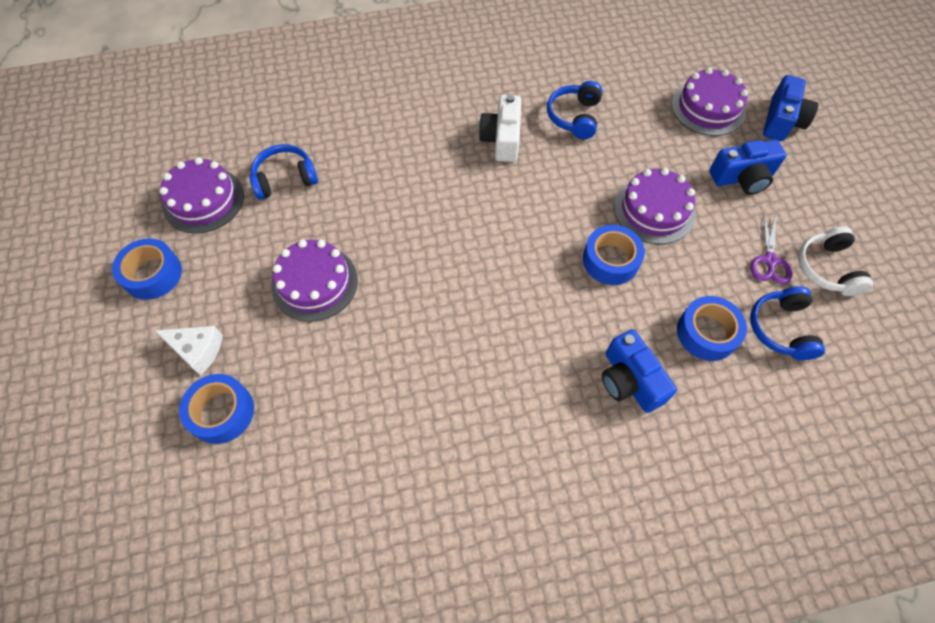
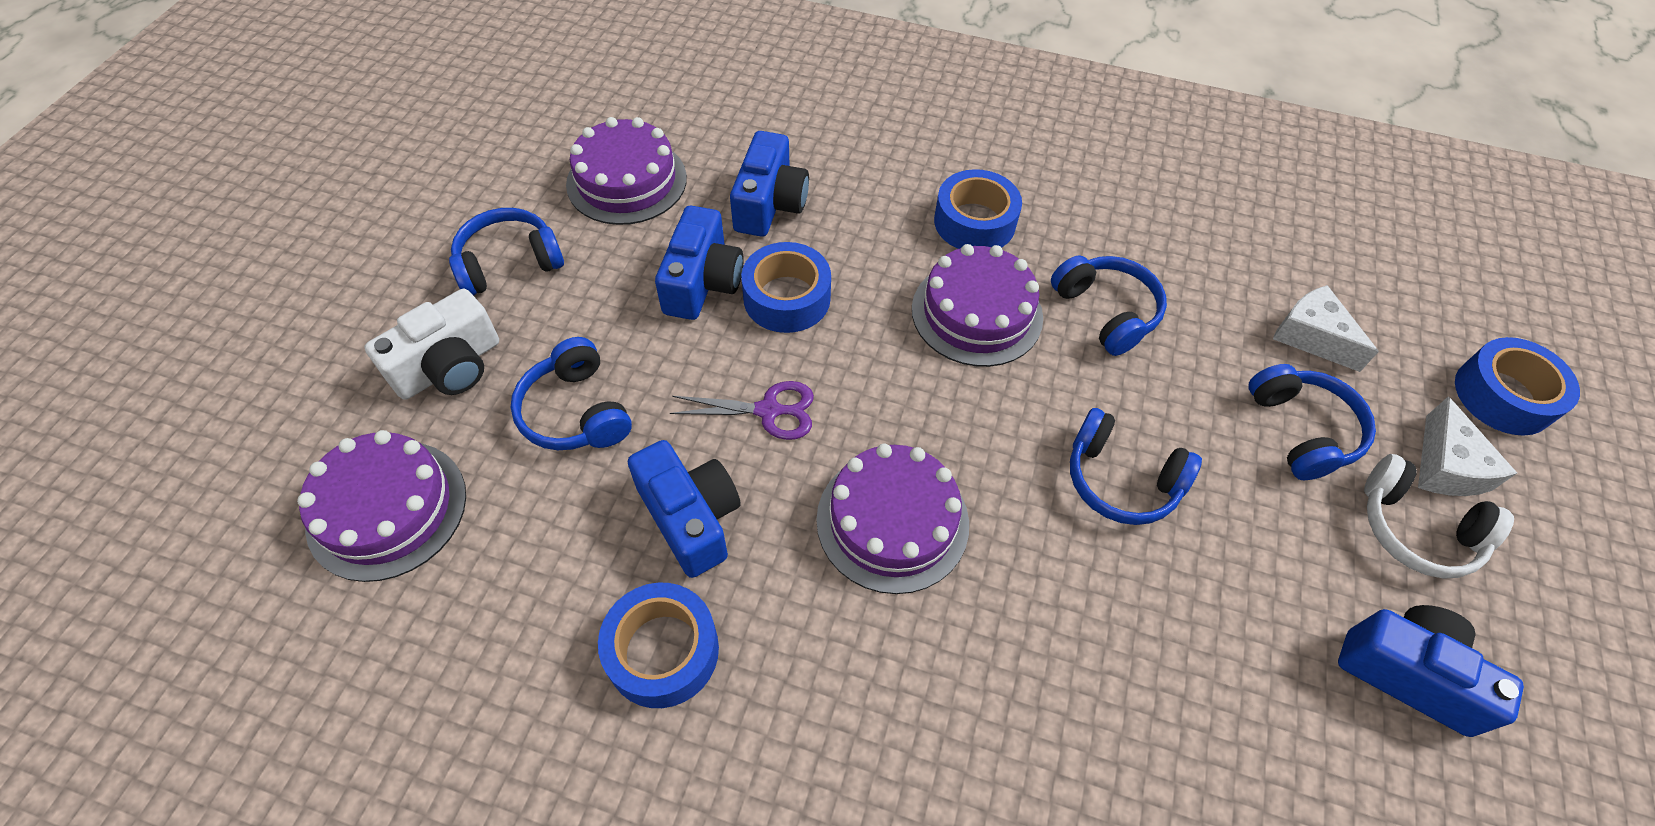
blue camera: 3 -> 4
blue headphones: 3 -> 5
white cheese: 1 -> 2

